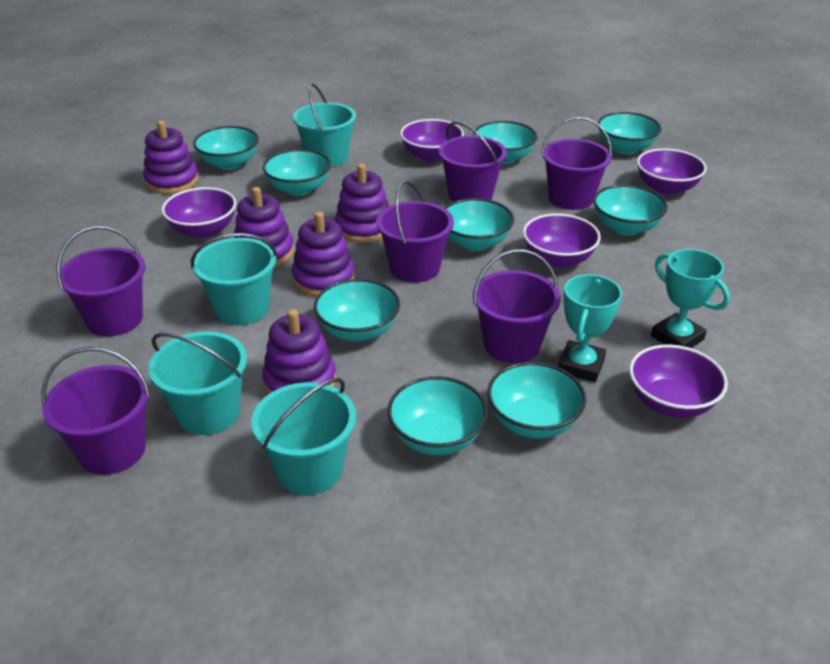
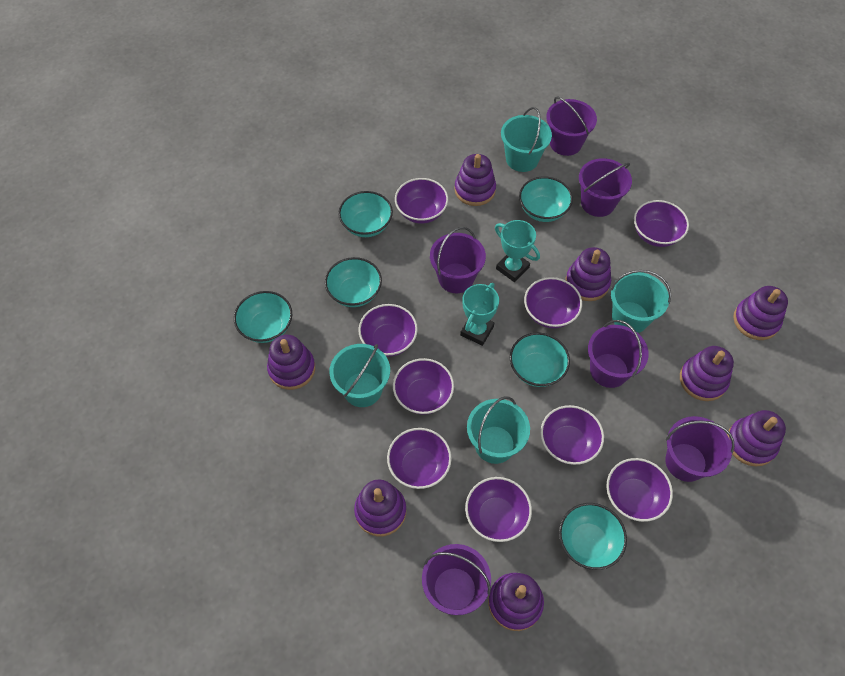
purple bowl: 5 -> 9
purple stacking toy: 5 -> 8
turquoise bowl: 9 -> 6

